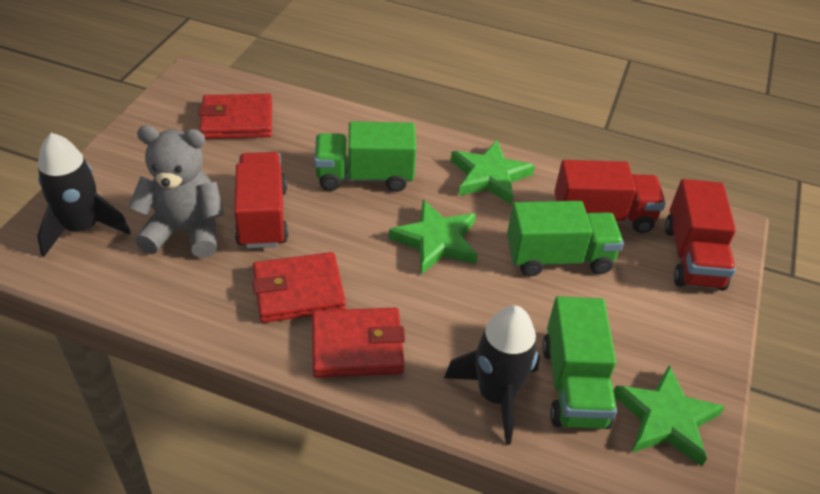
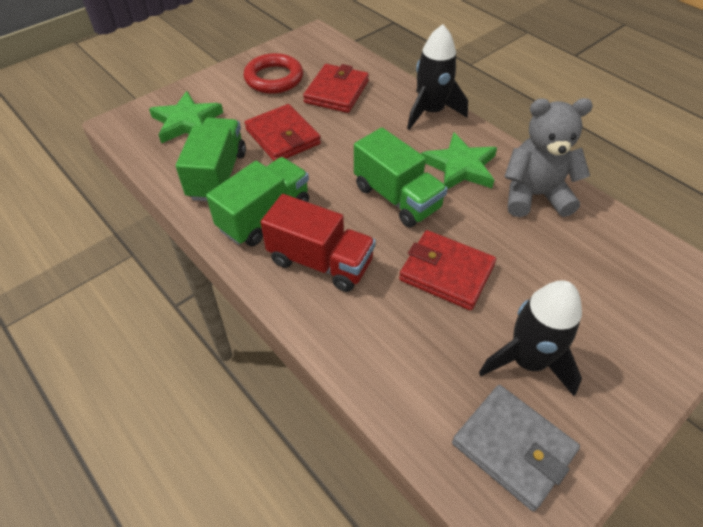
green star: 3 -> 2
grey wallet: 0 -> 1
red ring: 0 -> 1
red truck: 3 -> 1

